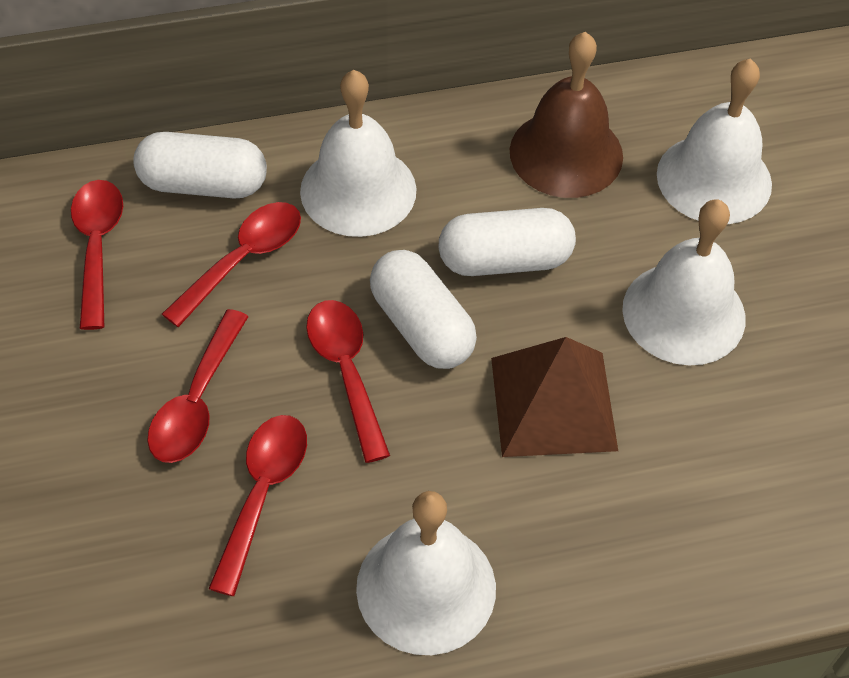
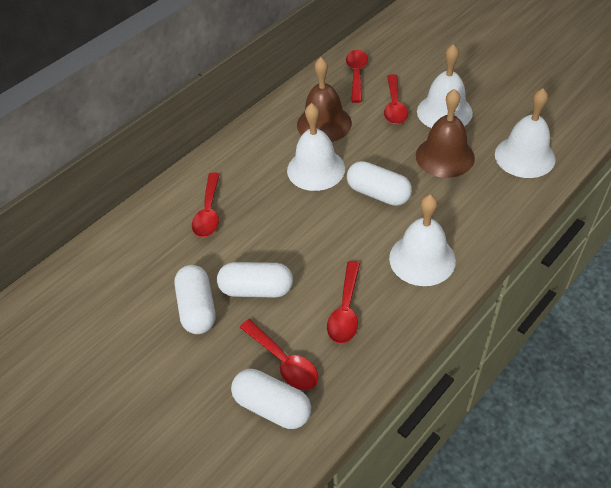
brown bell: 1 -> 2
brown pyramid: 1 -> 0
white capsule: 3 -> 4

